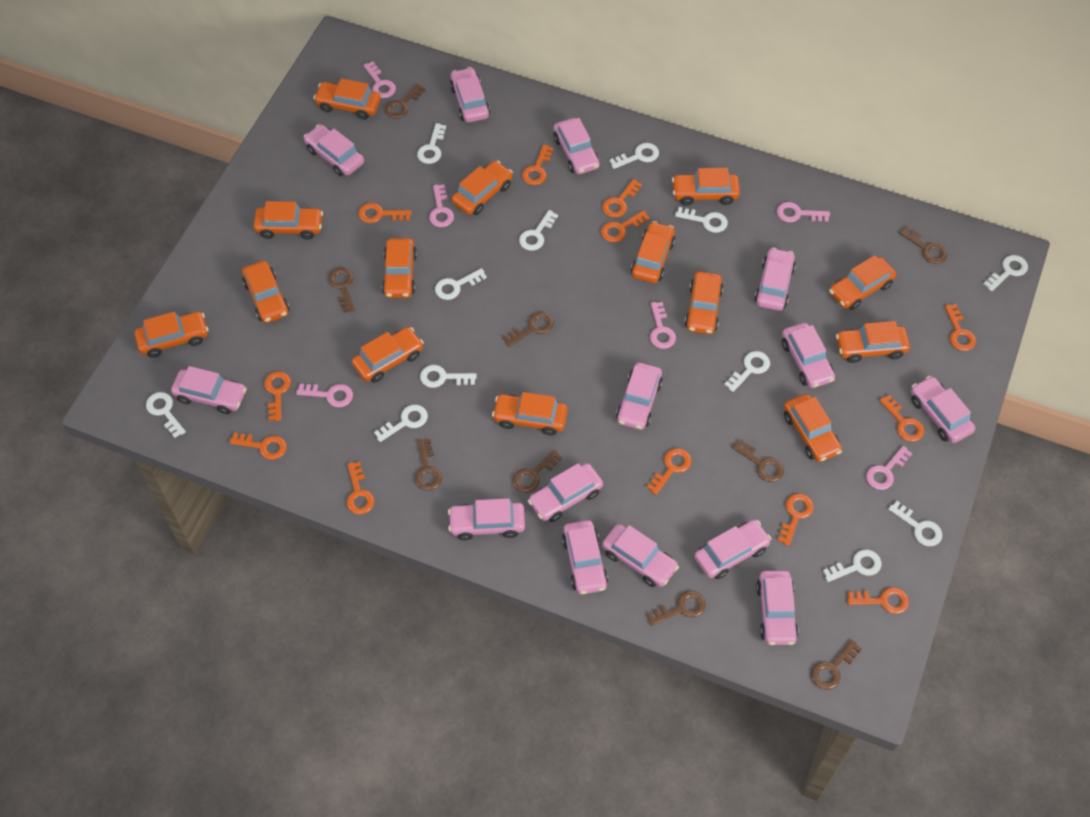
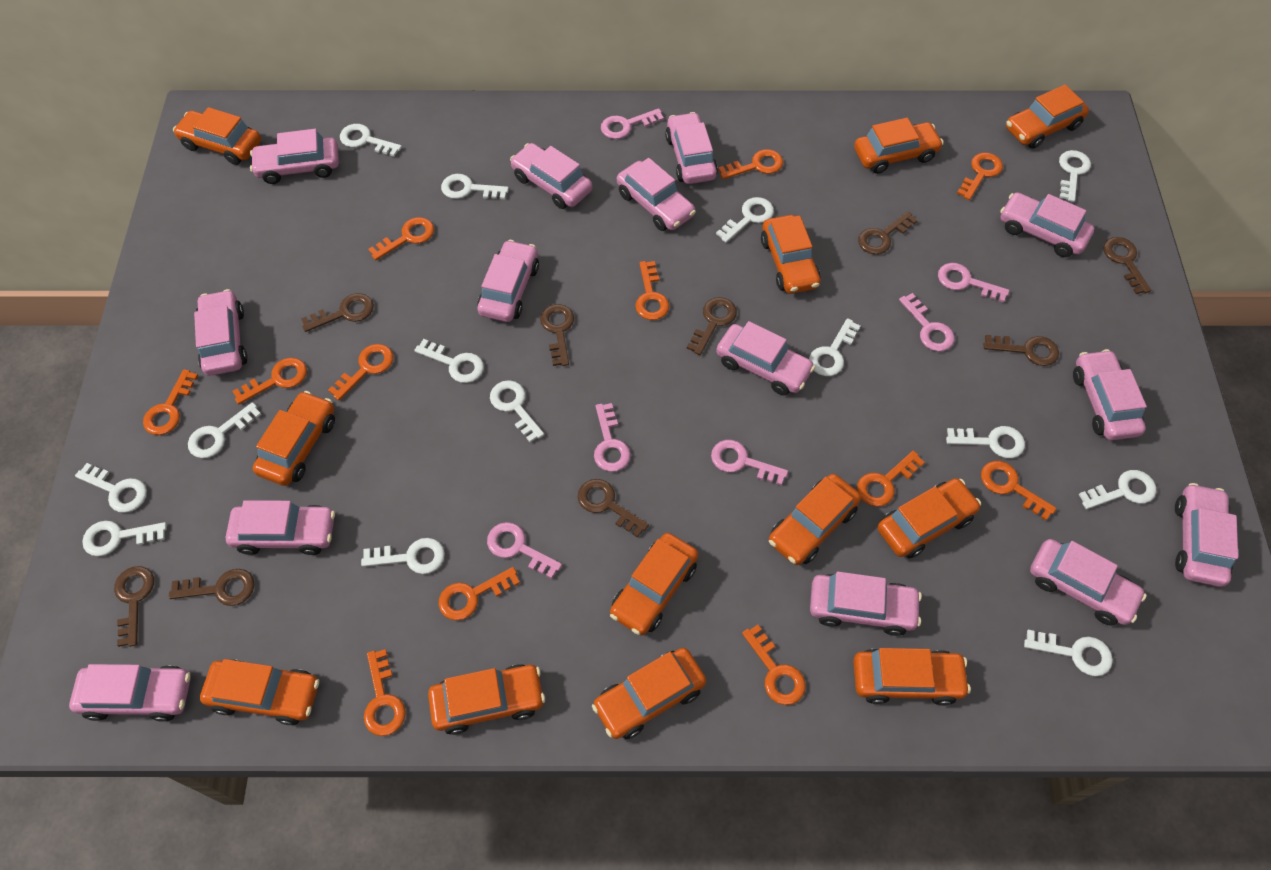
orange car: 14 -> 12
white key: 12 -> 14

